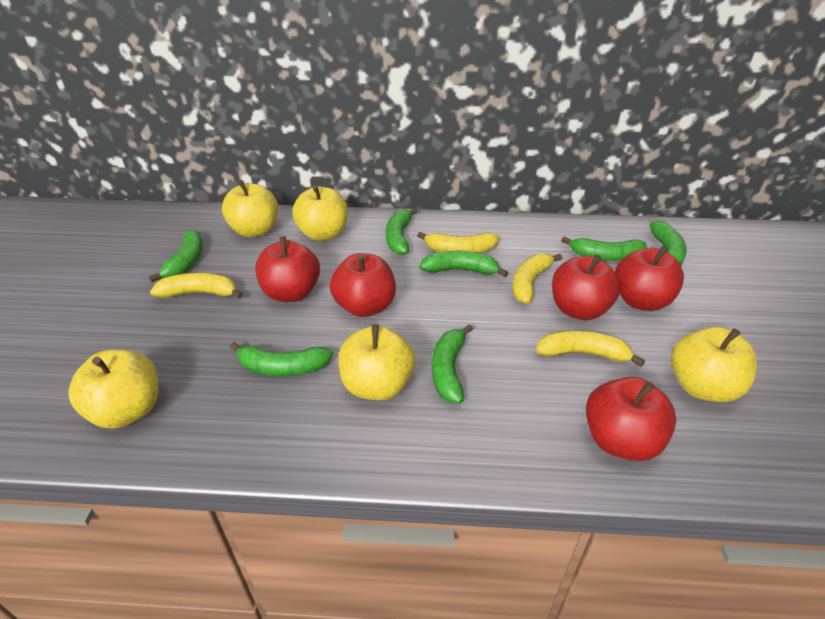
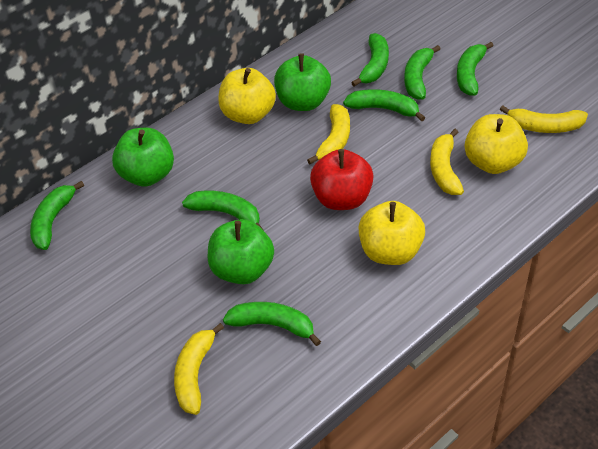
green apple: 0 -> 3
red apple: 5 -> 1
yellow apple: 5 -> 3

